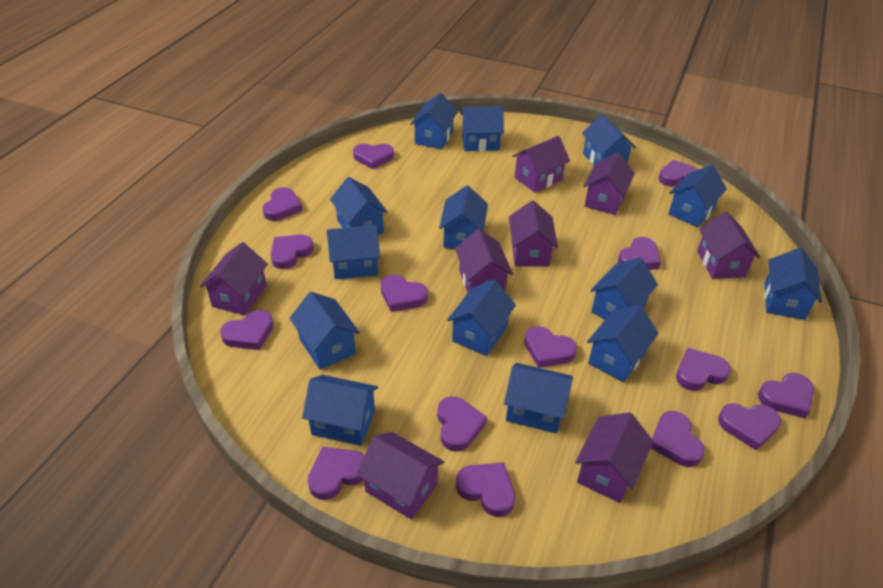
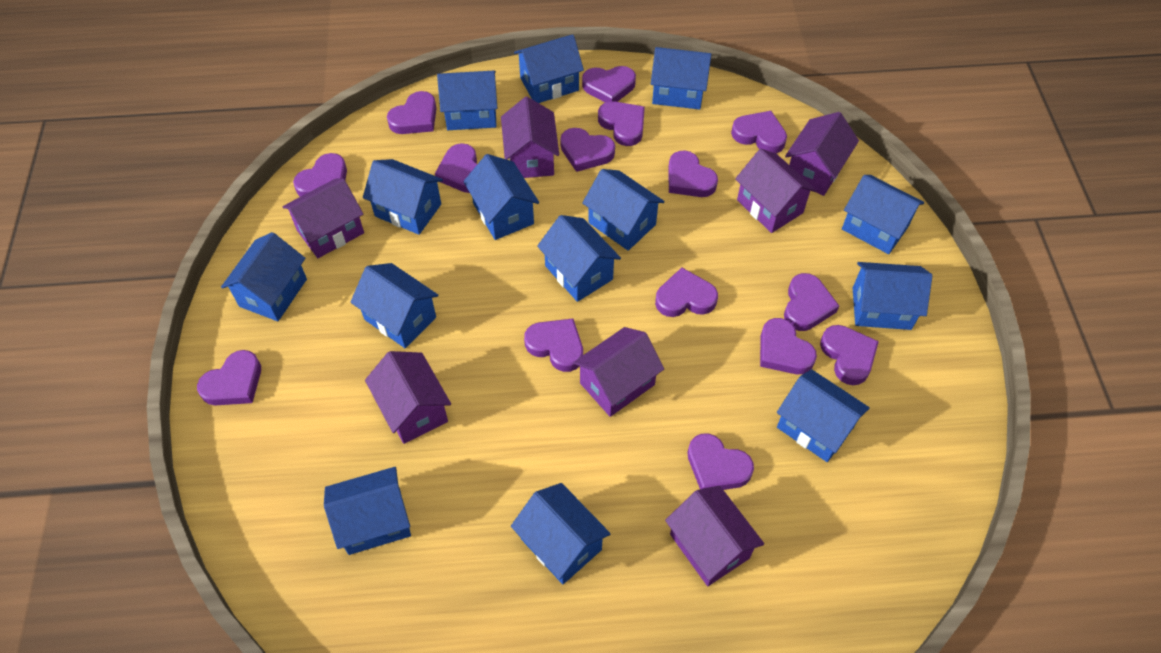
purple house: 8 -> 7

